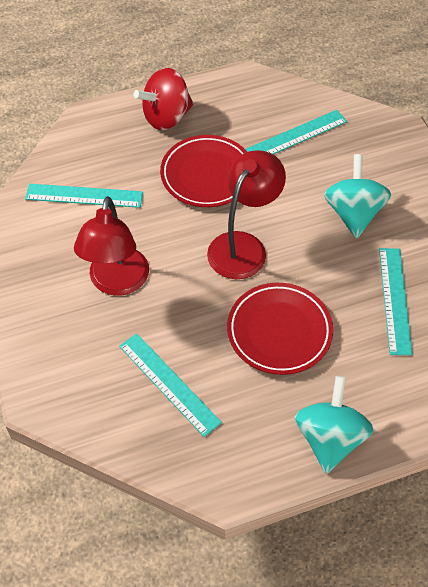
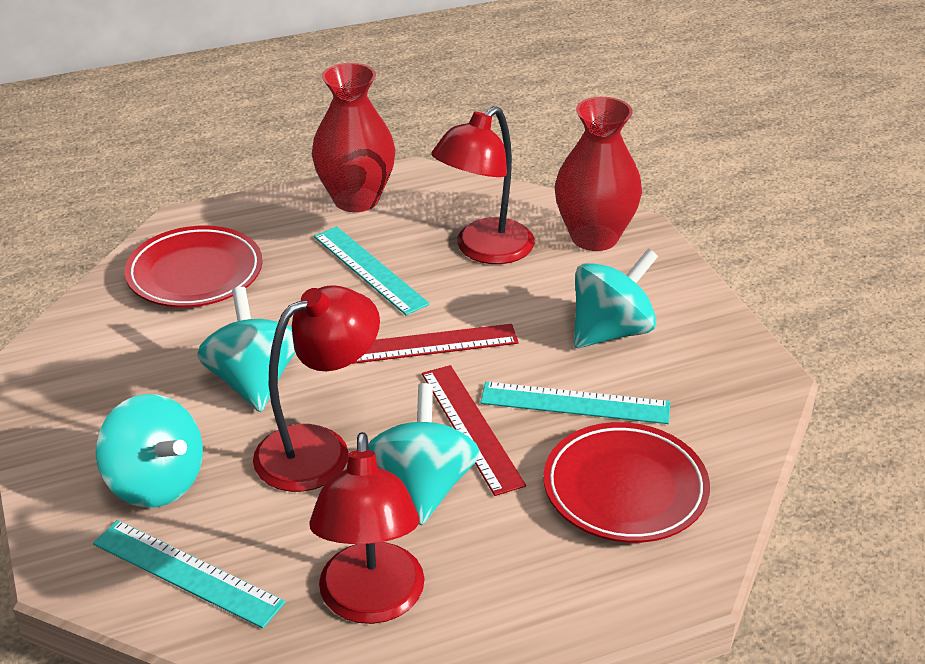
red lamp: 2 -> 3
red ruler: 0 -> 2
red spinning top: 1 -> 0
red vase: 0 -> 2
turquoise ruler: 4 -> 3
turquoise spinning top: 2 -> 4

